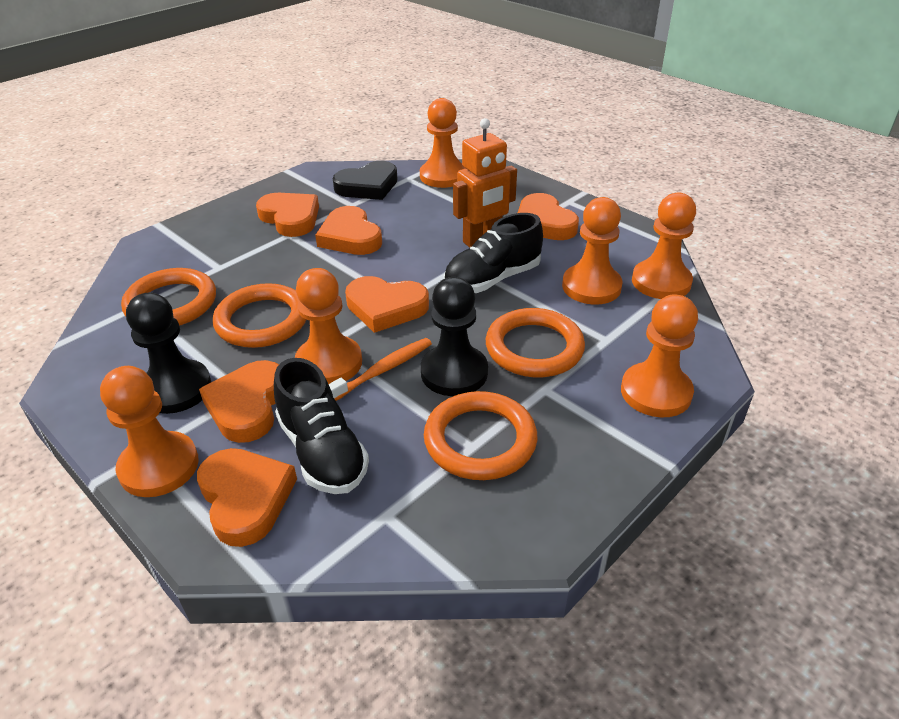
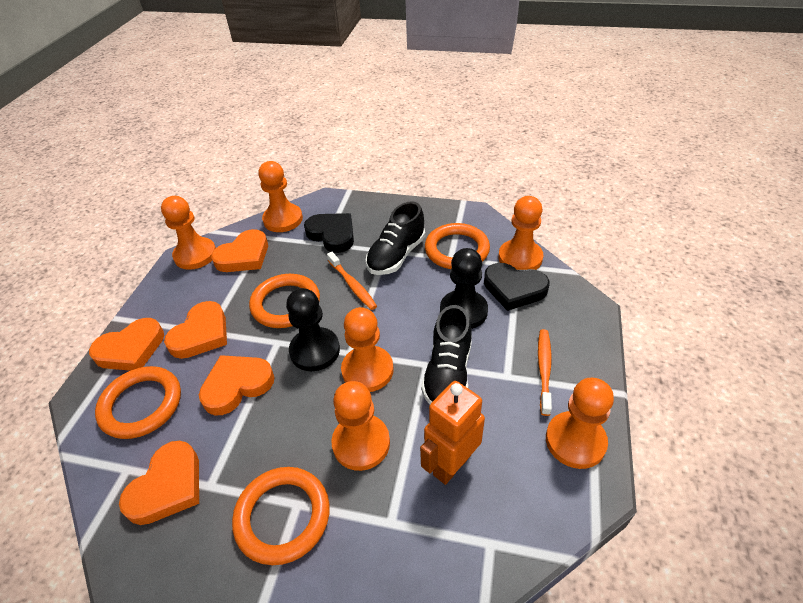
black heart: 1 -> 2
orange heart: 6 -> 5
orange toothbrush: 1 -> 2

